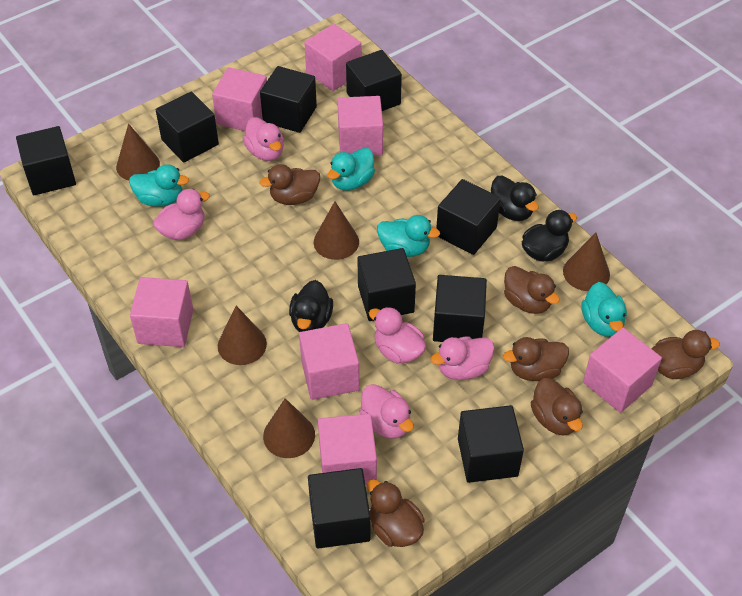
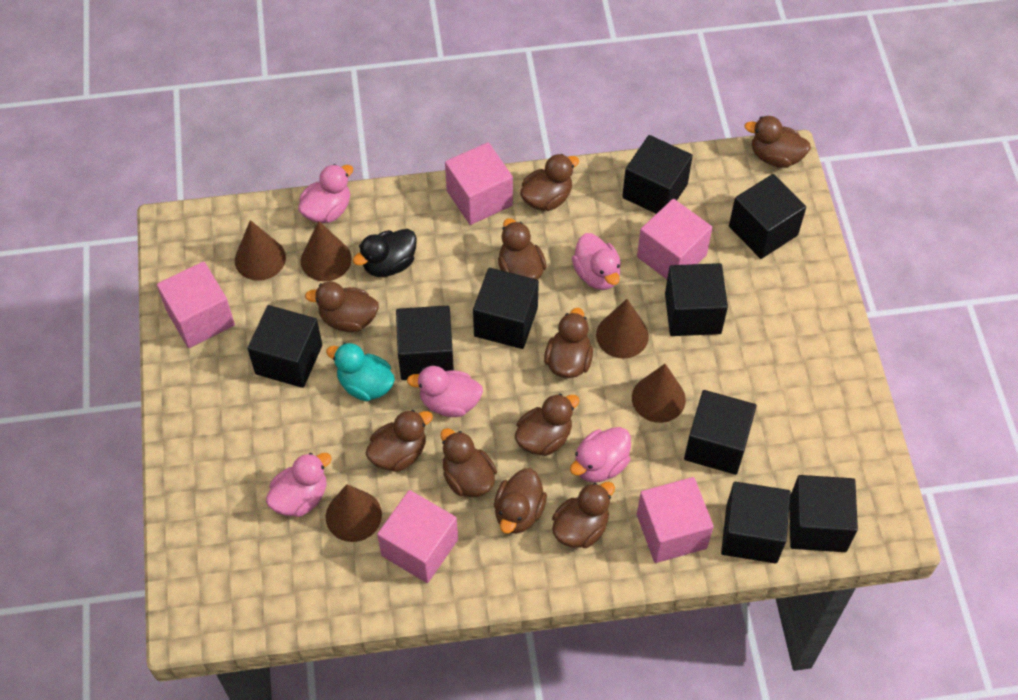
black duck: 3 -> 1
brown duck: 6 -> 10
pink cube: 7 -> 5
turquoise duck: 4 -> 1

